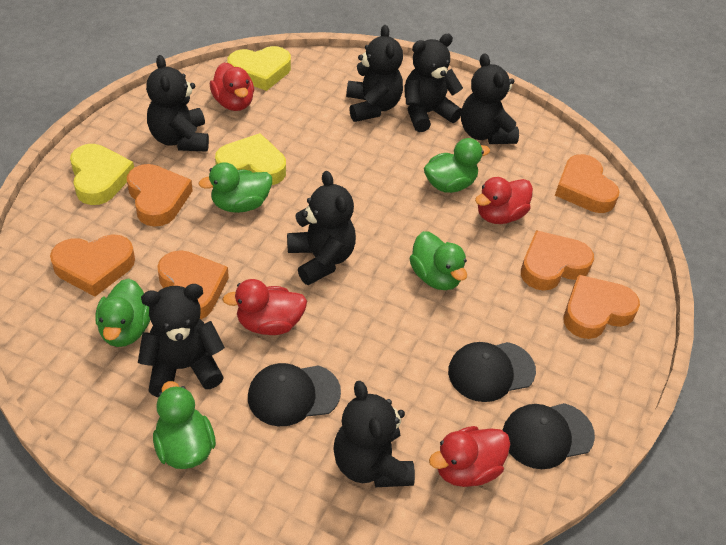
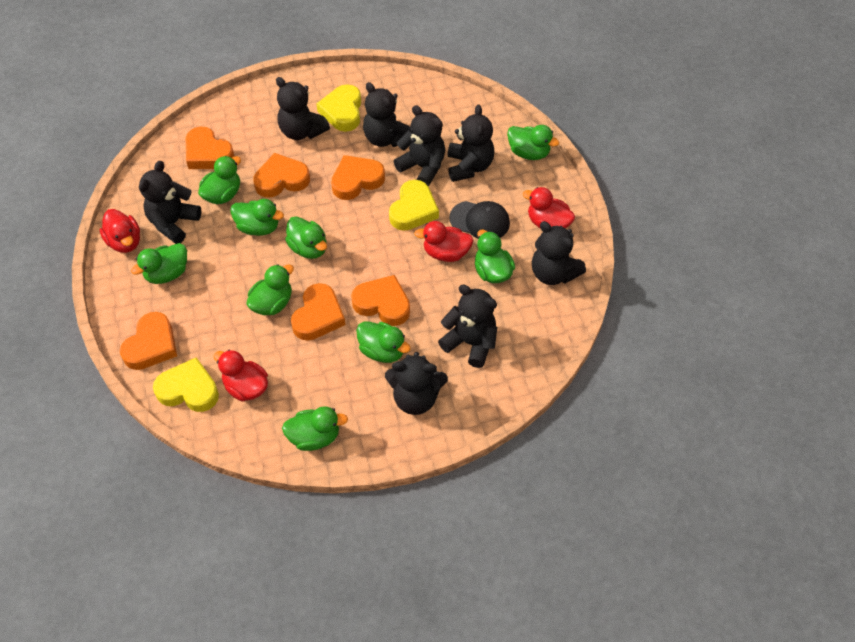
black cap: 3 -> 1
black teddy bear: 7 -> 8
green duck: 5 -> 9

